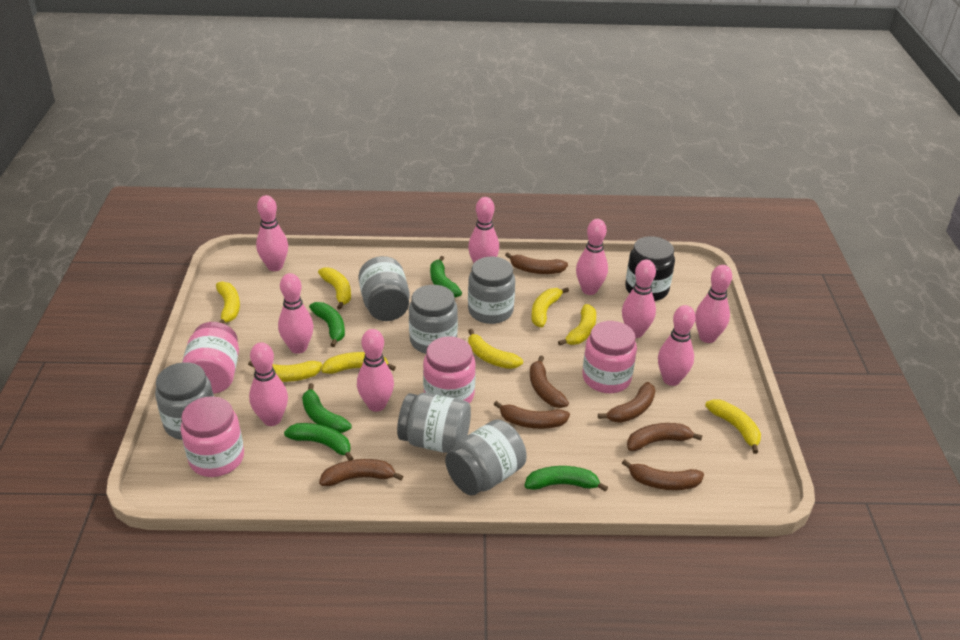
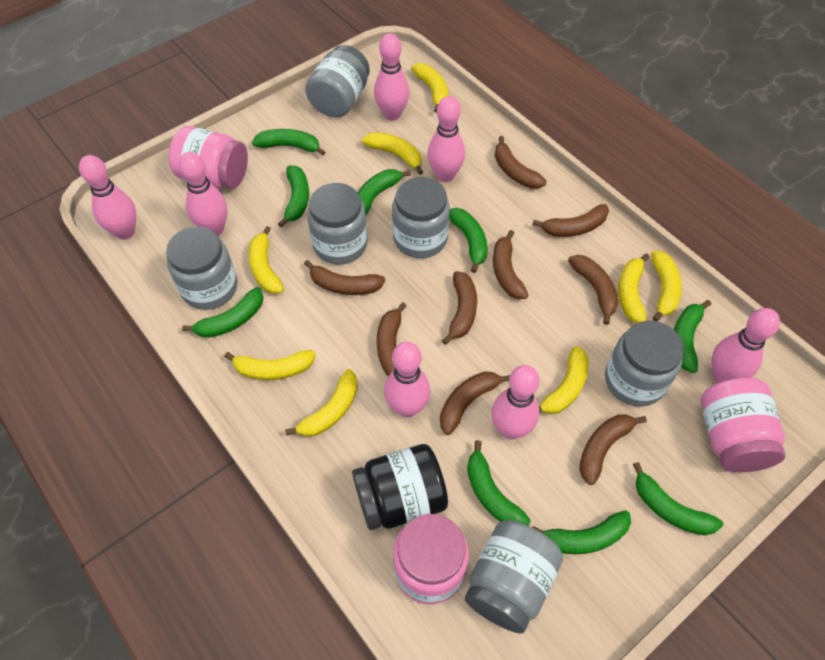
brown banana: 7 -> 9
green banana: 5 -> 9
pink bowling pin: 9 -> 7
pink jar: 4 -> 3

